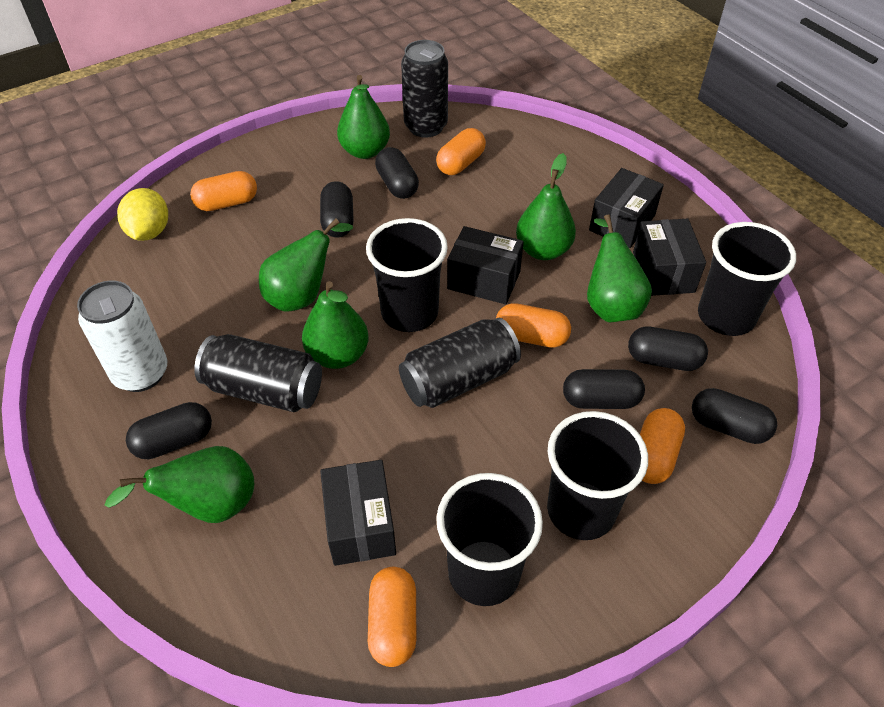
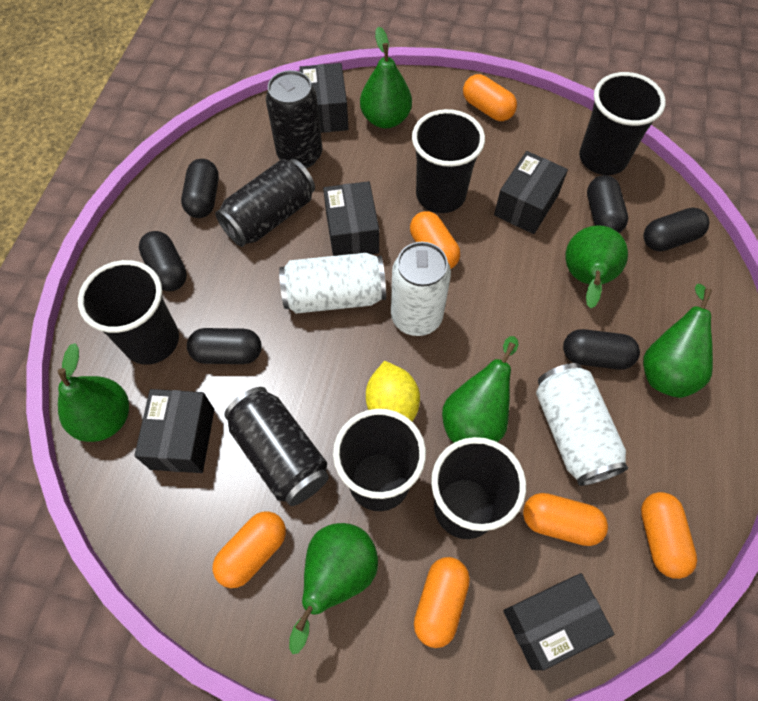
black box: 4 -> 5
black cup: 4 -> 5
orange capsule: 5 -> 6
white can: 1 -> 3

